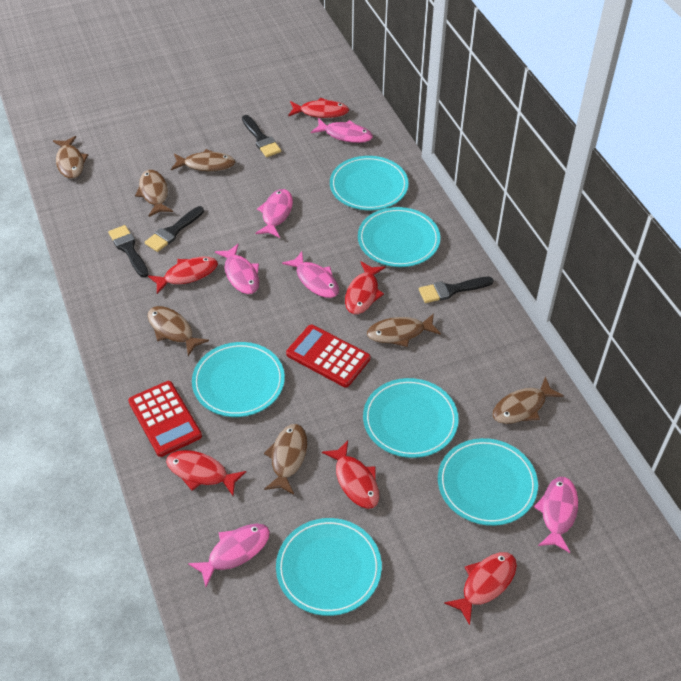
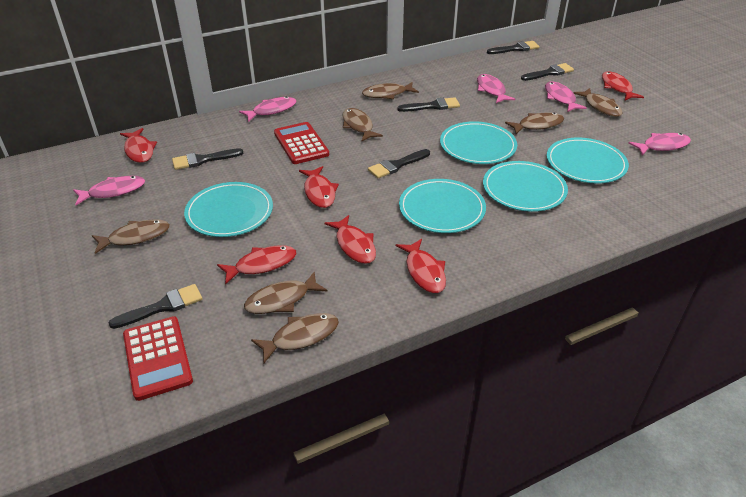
black brush: 4 -> 6
pink fish: 6 -> 5
turquoise plate: 6 -> 5

